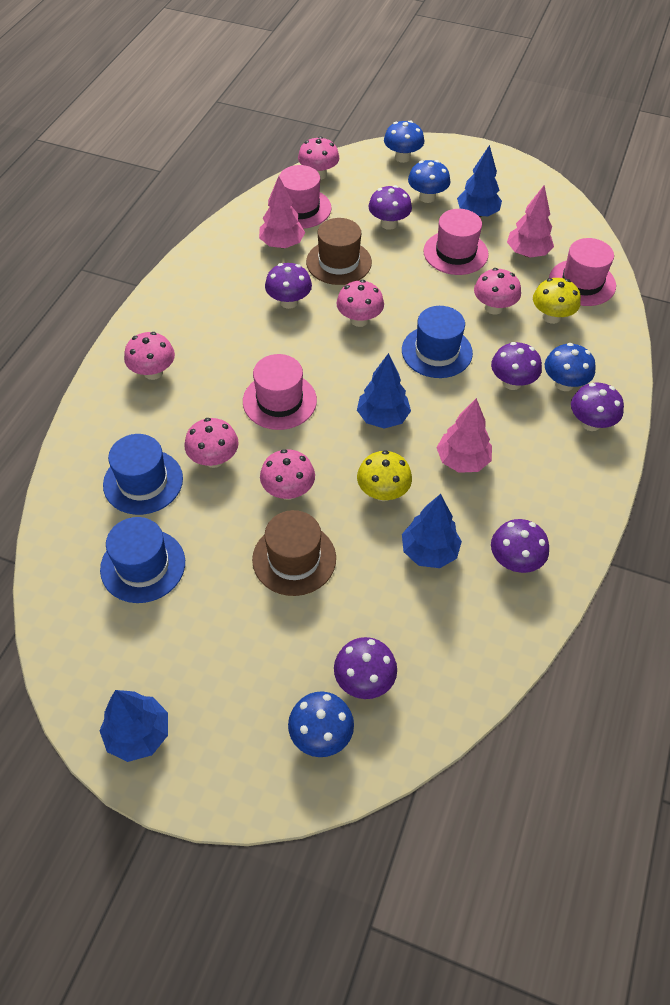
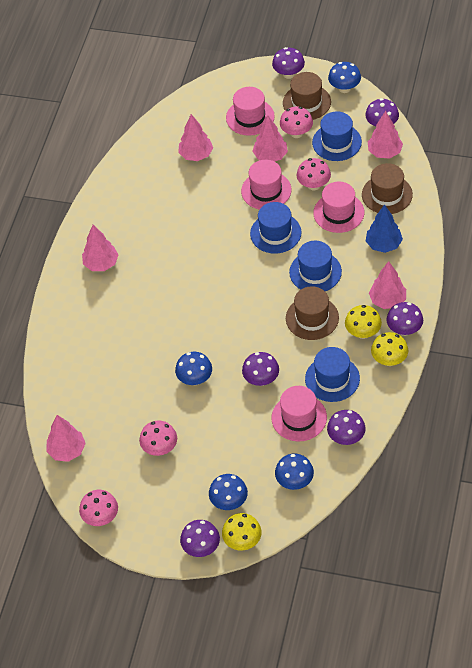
blue hat: 3 -> 4
blue tree: 4 -> 1
brown hat: 2 -> 3
pink mushroom: 6 -> 4
pink tree: 3 -> 6
yellow mushroom: 2 -> 3

